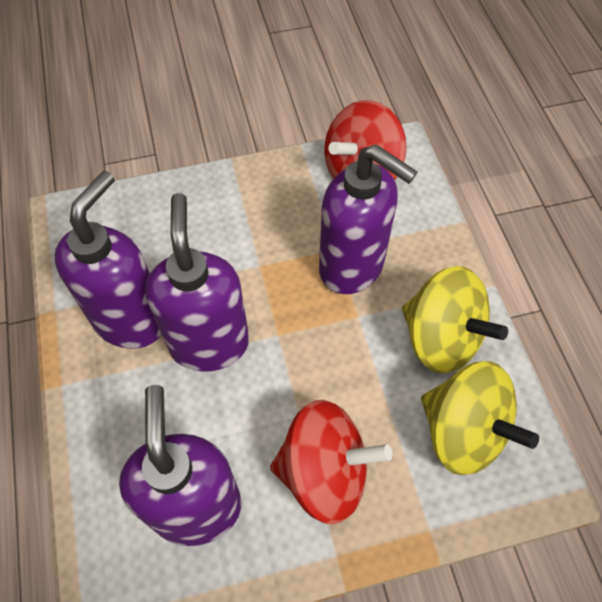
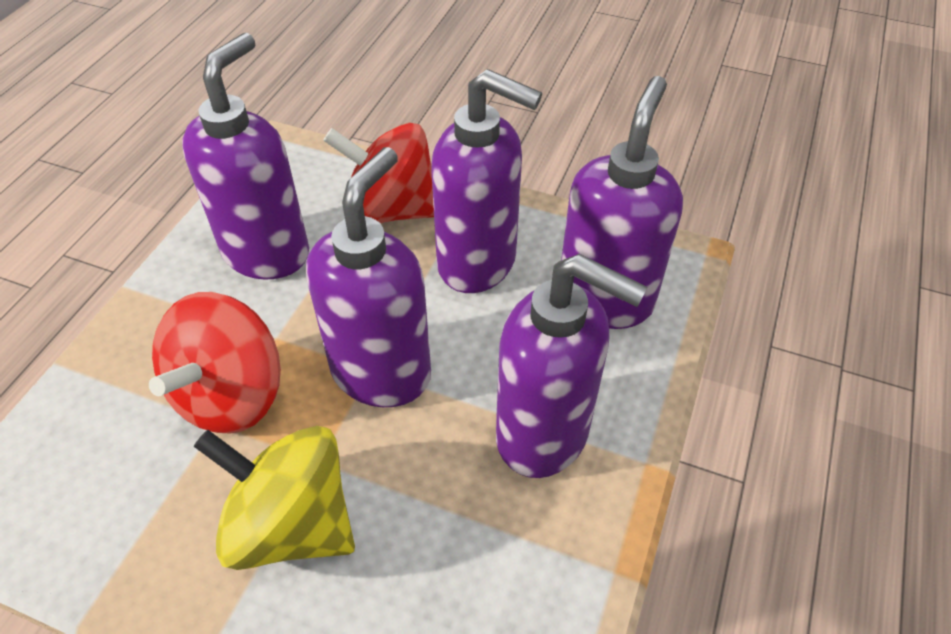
purple soap dispenser: 4 -> 5
yellow spinning top: 2 -> 1

